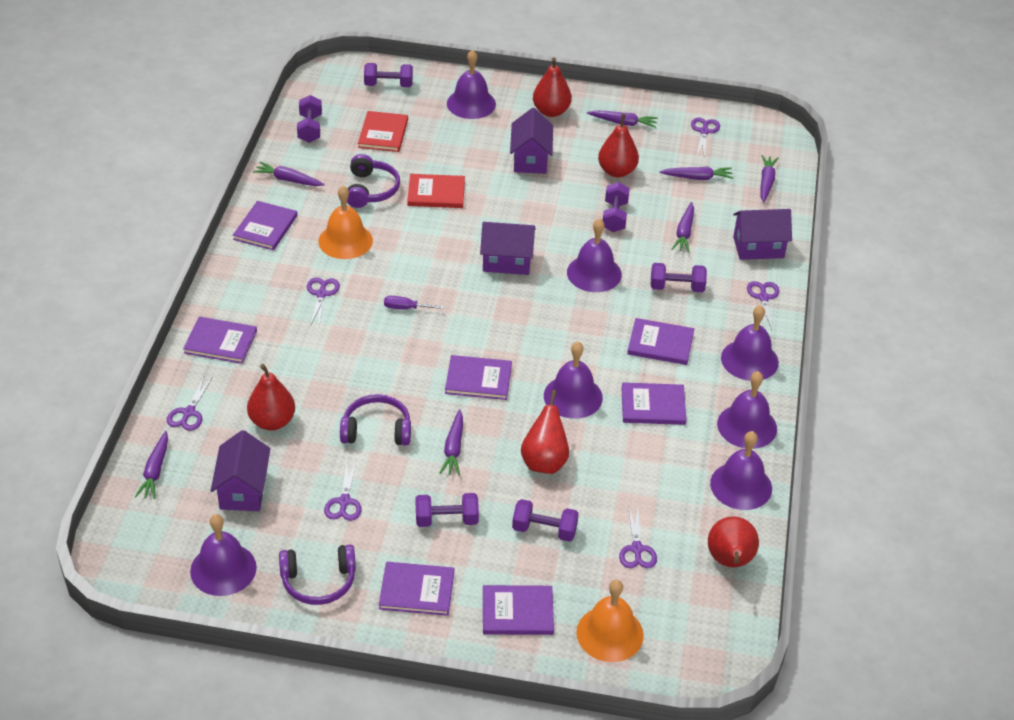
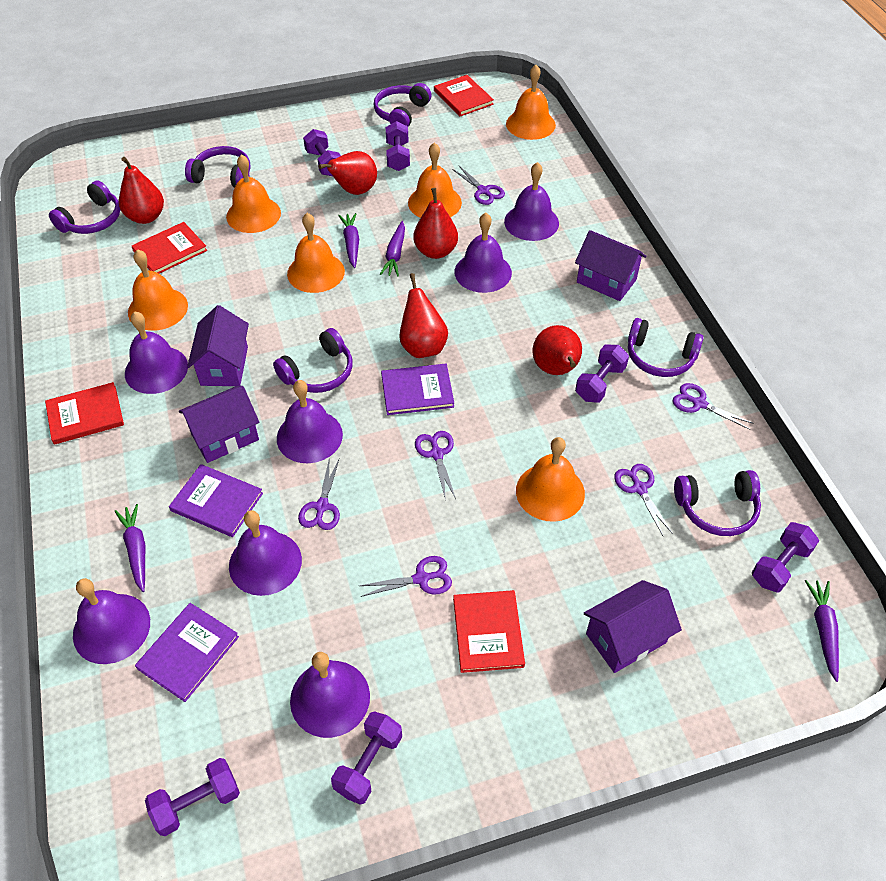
orange bell: 2 -> 6
purple book: 7 -> 3
purple carrot: 7 -> 4
purple headphones: 3 -> 6
purple screwdriver: 1 -> 0
red book: 2 -> 4

